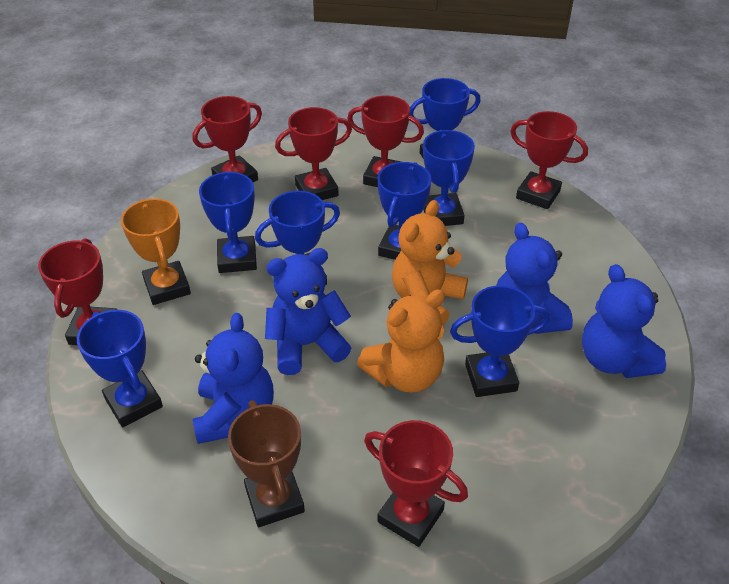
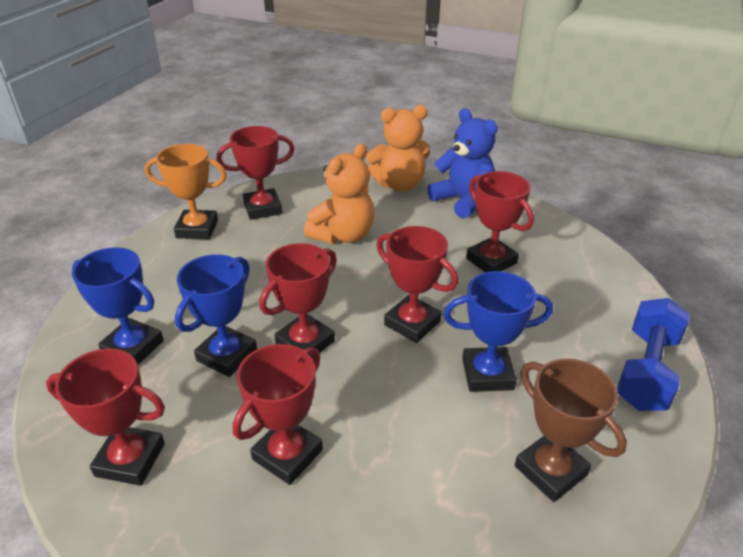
blue dumbbell: 0 -> 1
blue teddy bear: 4 -> 1
blue trophy: 7 -> 3

